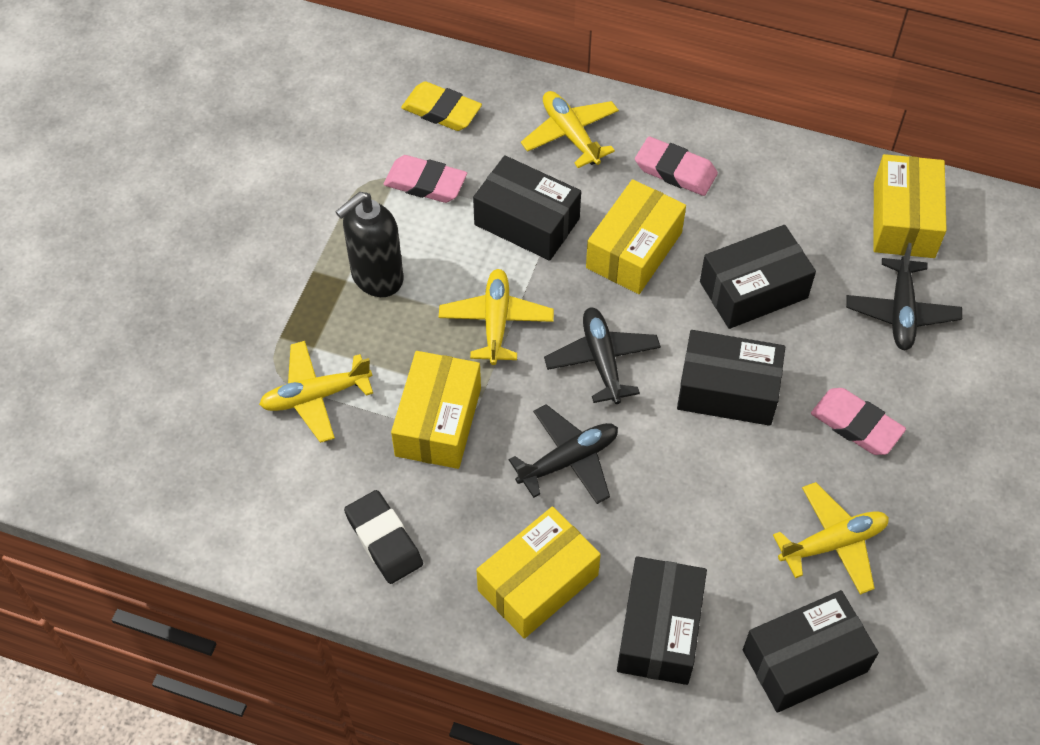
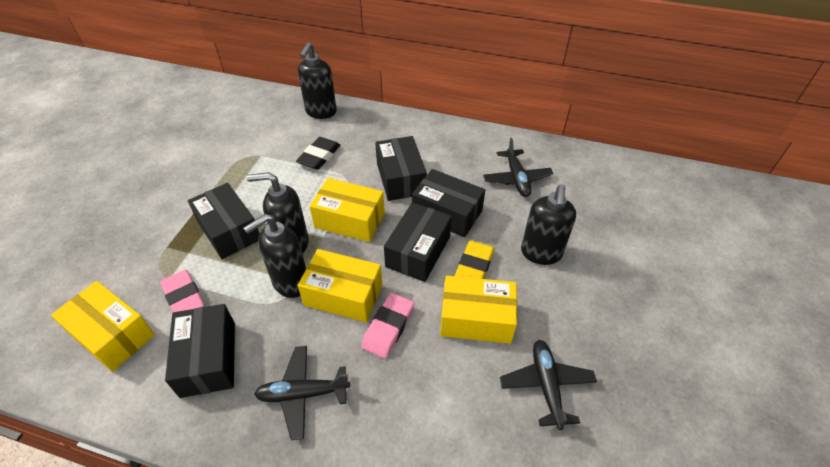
black soap dispenser: 1 -> 4
pink eraser: 3 -> 2
yellow plane: 4 -> 0

